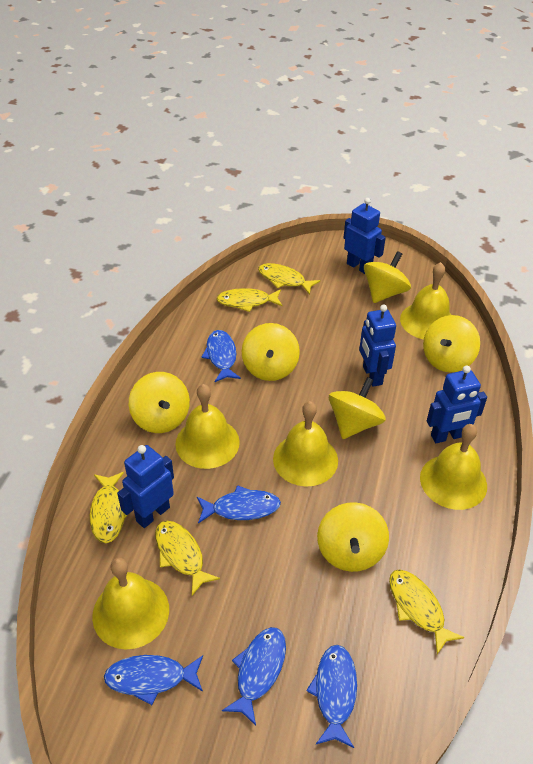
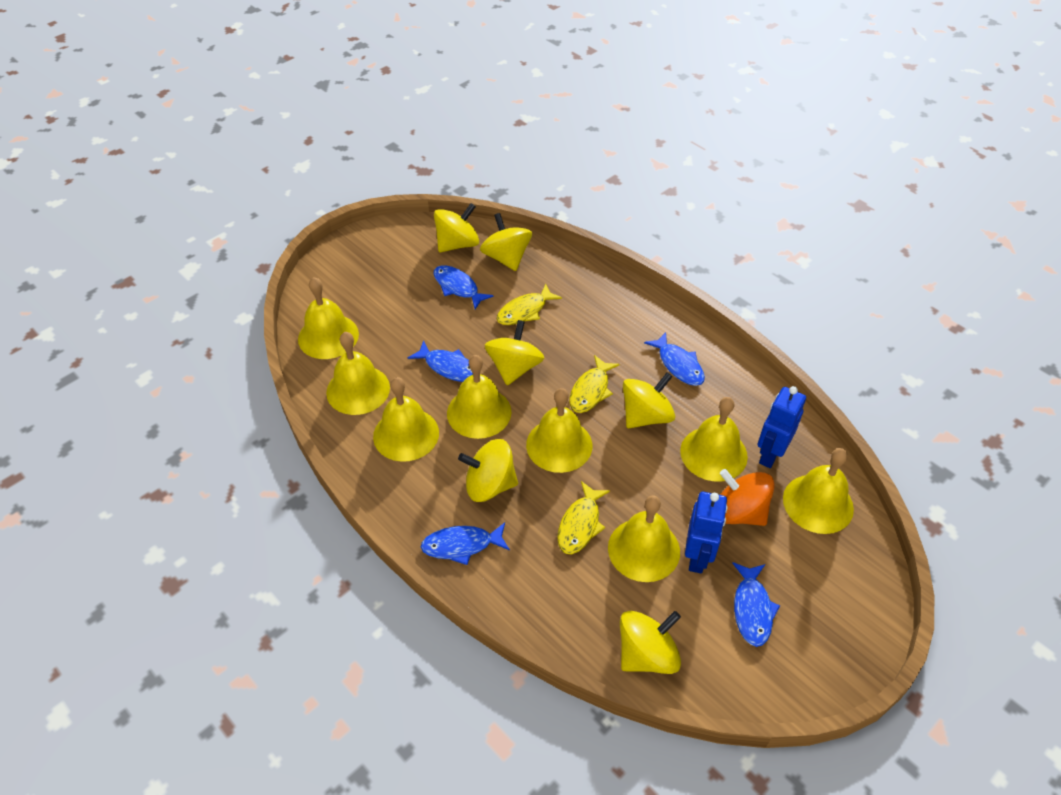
blue robot: 4 -> 2
orange spinning top: 0 -> 1
yellow bell: 5 -> 8
yellow fish: 5 -> 3

